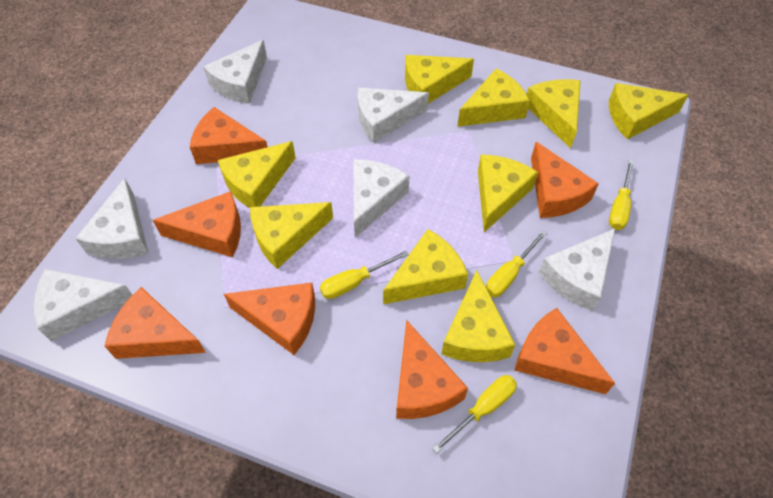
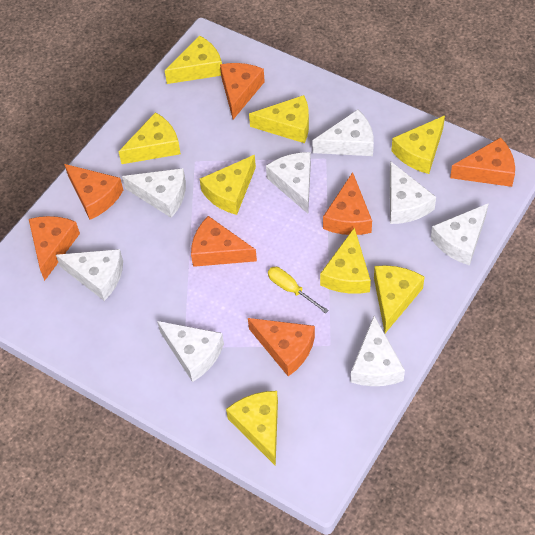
white cheese: 6 -> 8
yellow cheese: 9 -> 8
yellow screwdriver: 4 -> 1

